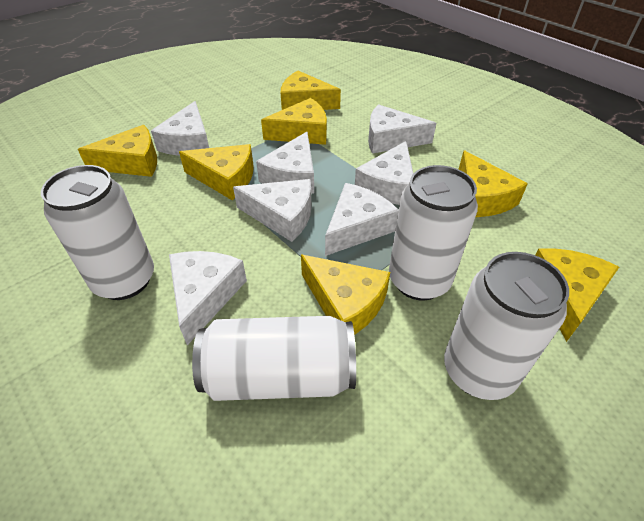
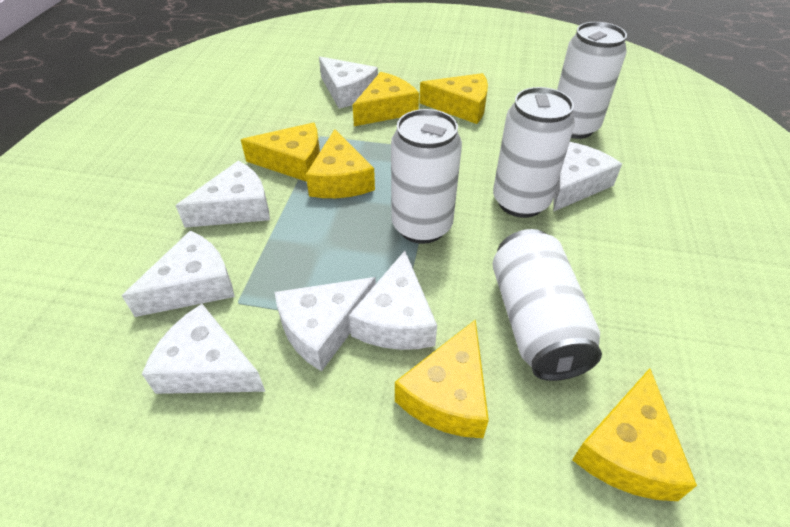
yellow cheese: 7 -> 6

